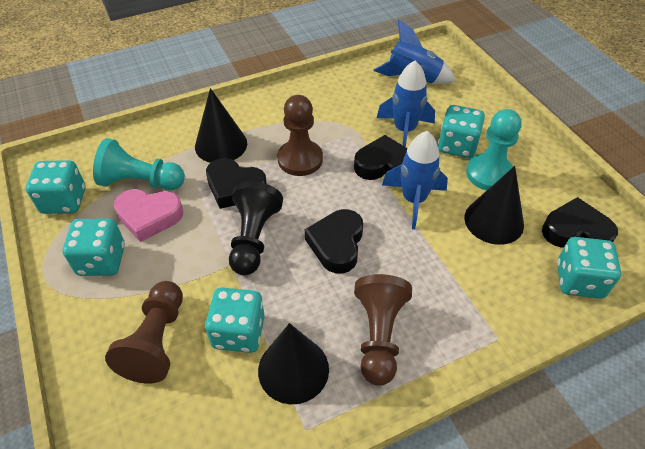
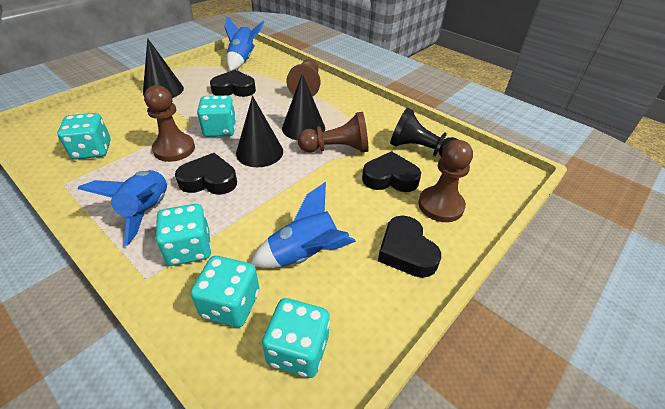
brown pawn: 3 -> 4
pink heart: 1 -> 0
turquoise pawn: 2 -> 0

